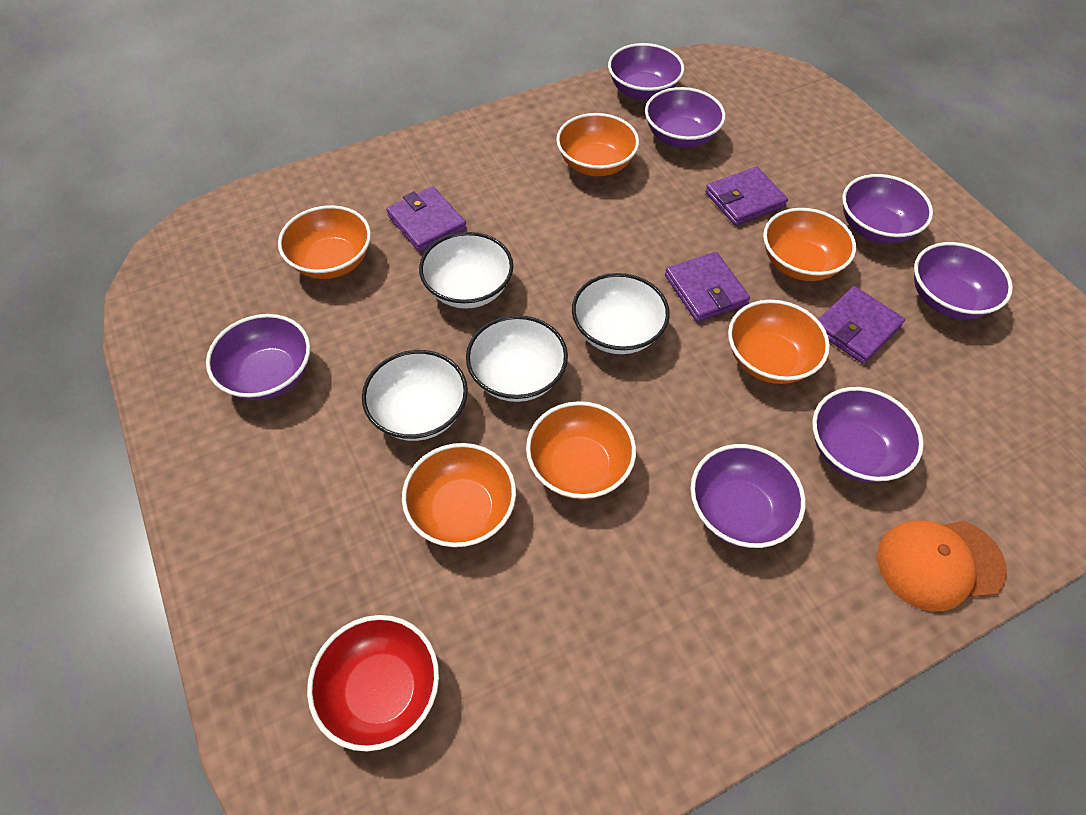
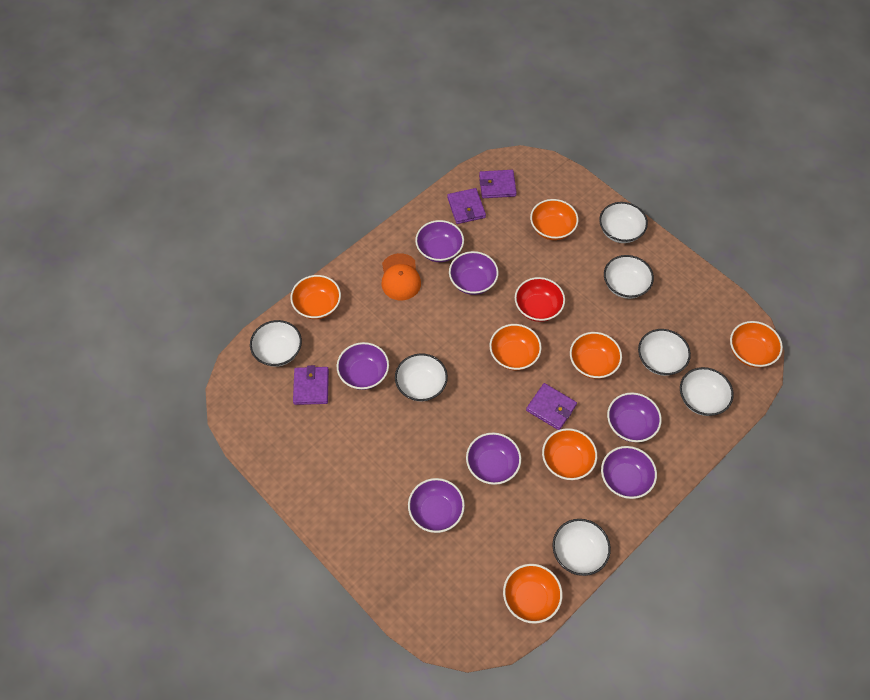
orange bowl: 6 -> 7
white bowl: 4 -> 7

